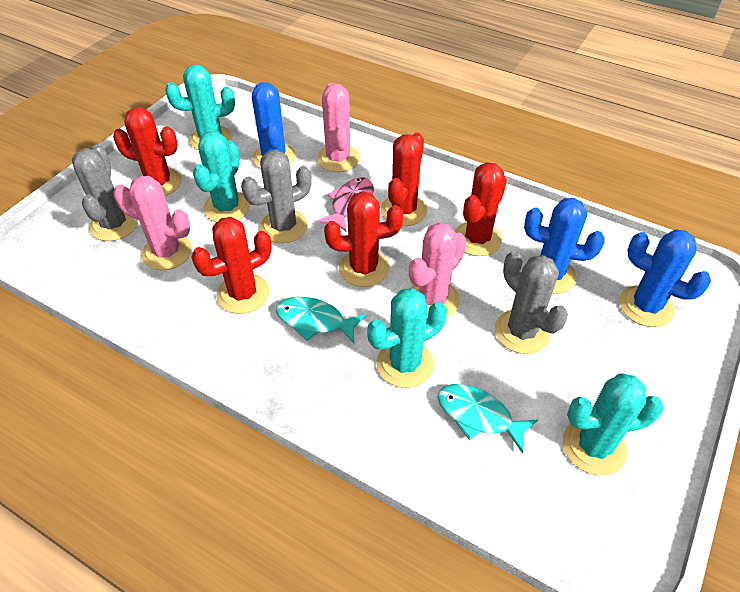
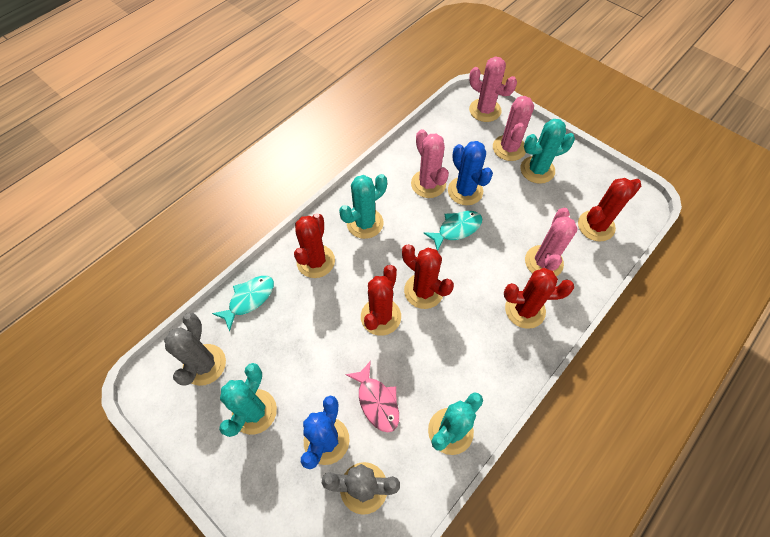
blue cactus: 3 -> 2
grey cactus: 3 -> 2
pink cactus: 3 -> 4

